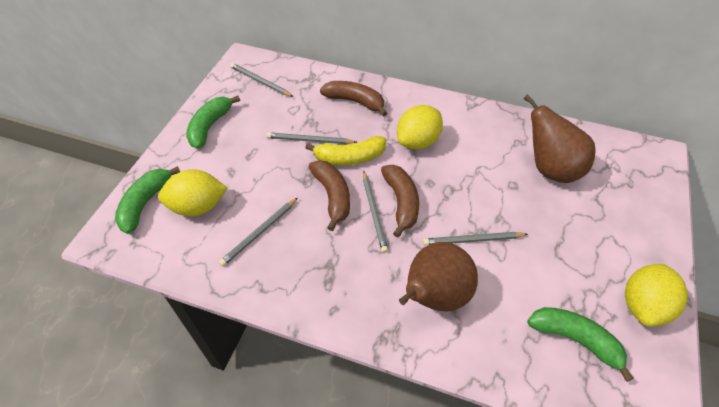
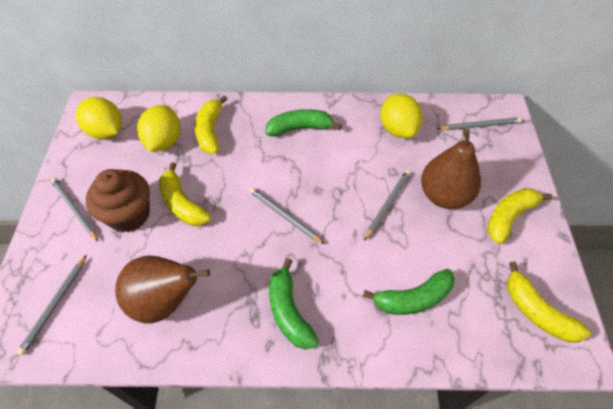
brown banana: 3 -> 0
brown cupcake: 0 -> 1
yellow banana: 1 -> 4

